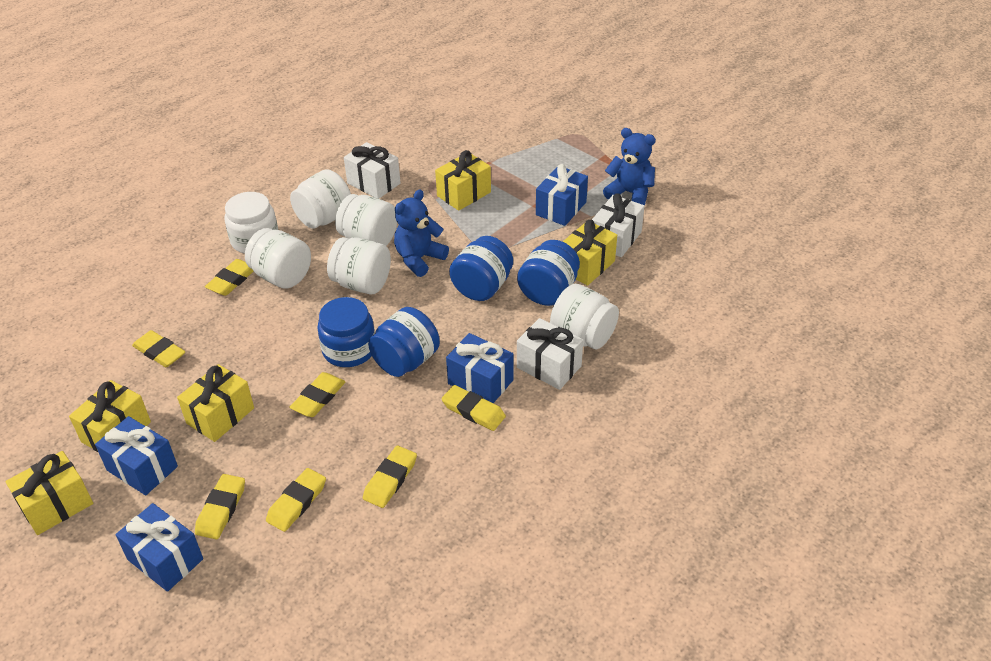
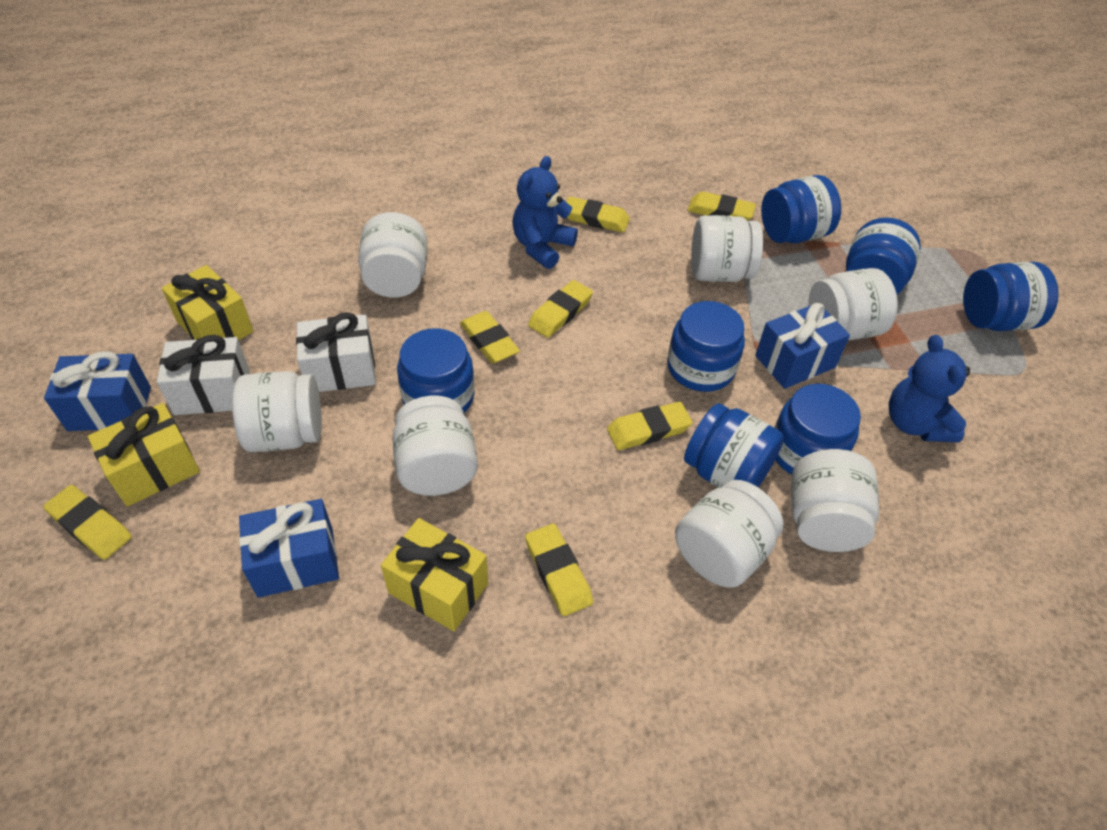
blue gift: 4 -> 3
blue jar: 4 -> 7
white gift: 3 -> 2
white jar: 6 -> 7
yellow gift: 5 -> 3

